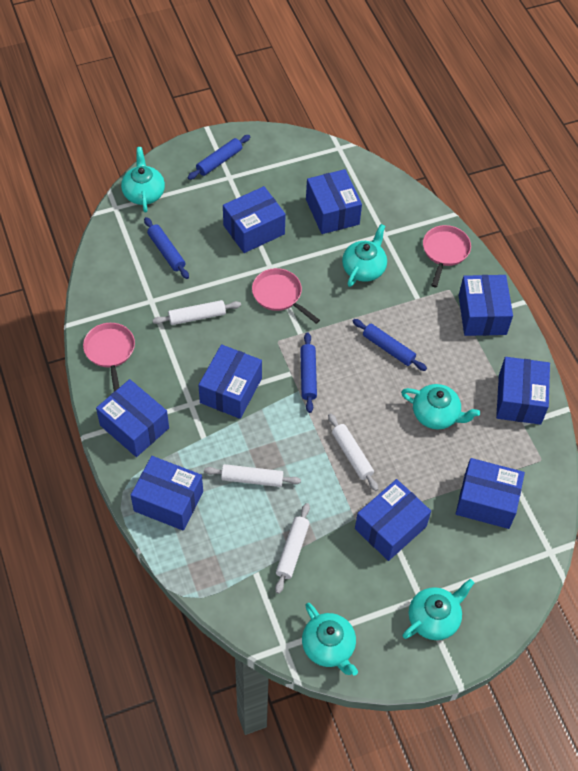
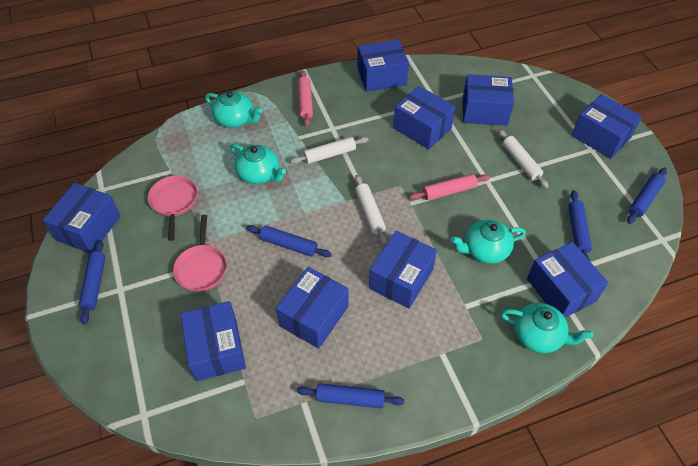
blue rolling pin: 4 -> 5
pink pan: 3 -> 2
pink rolling pin: 0 -> 2
turquoise teapot: 5 -> 4
white rolling pin: 4 -> 3

